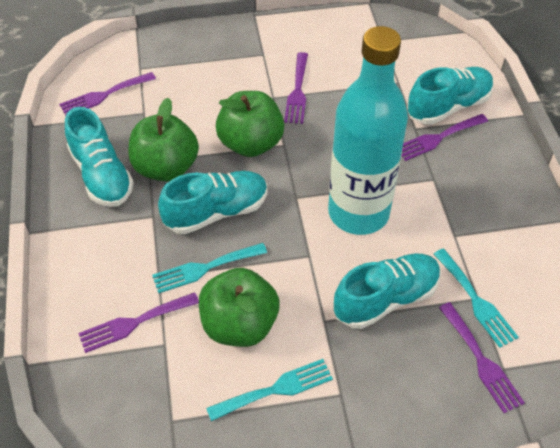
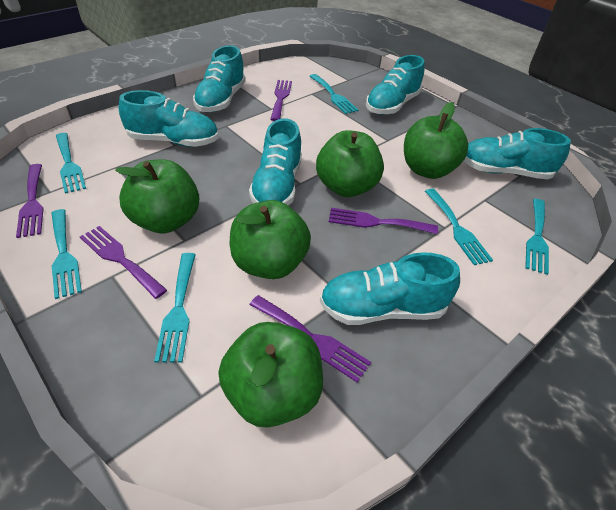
green apple: 3 -> 5
turquoise bottle: 1 -> 0
turquoise fork: 3 -> 6
turquoise shoe: 4 -> 6

